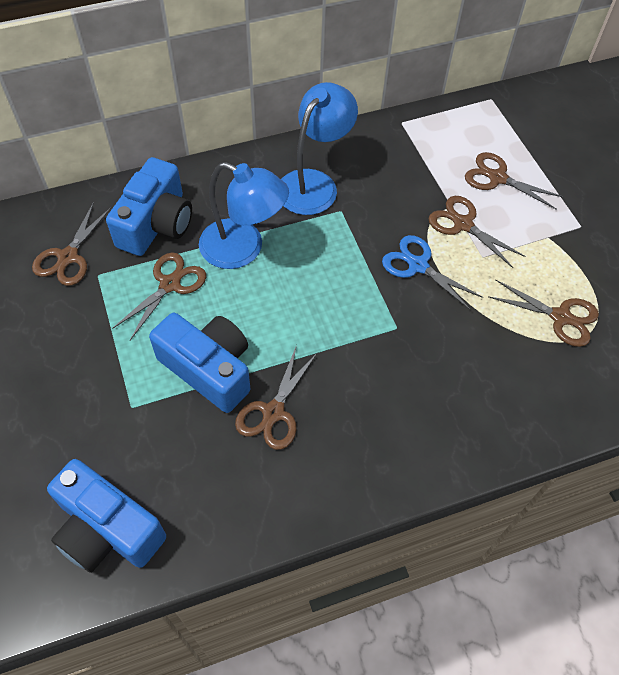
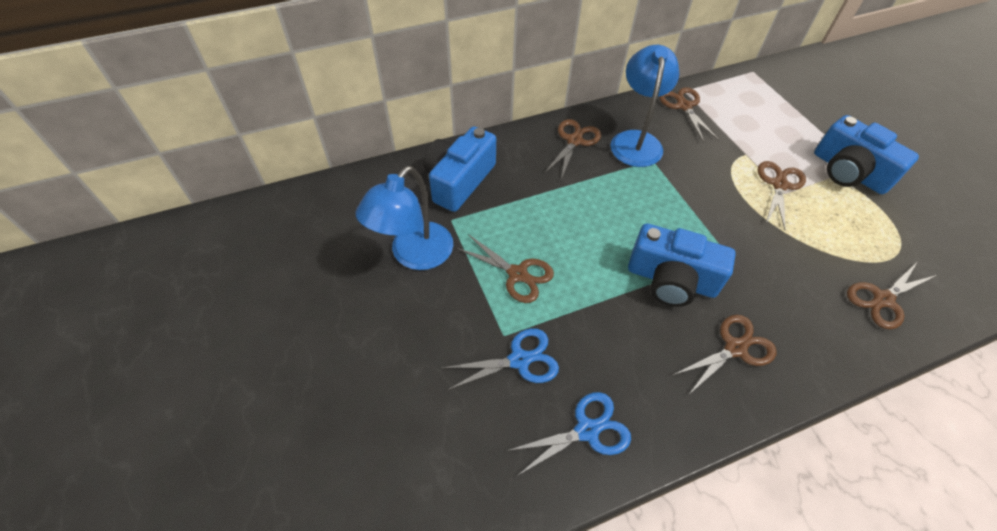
blue scissors: 1 -> 2

